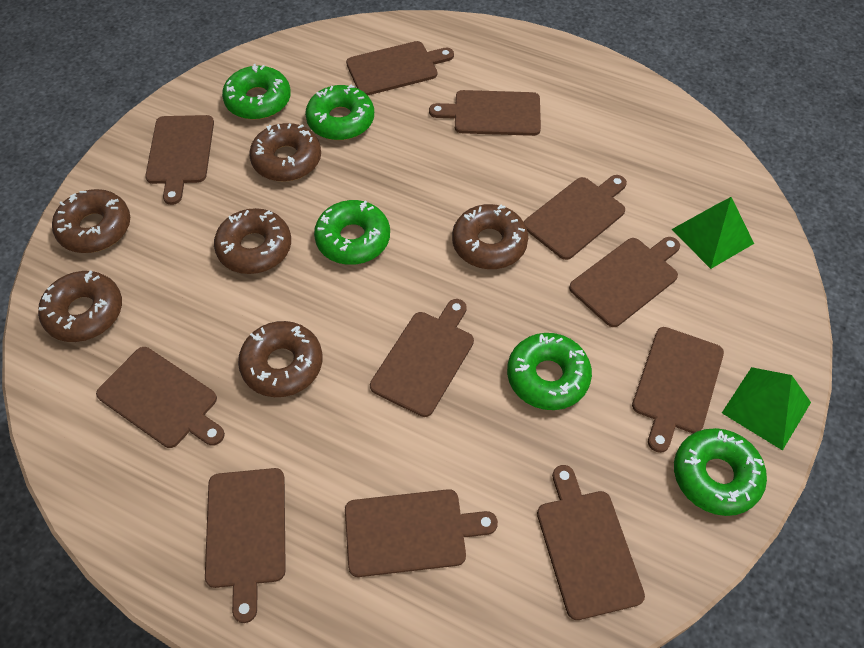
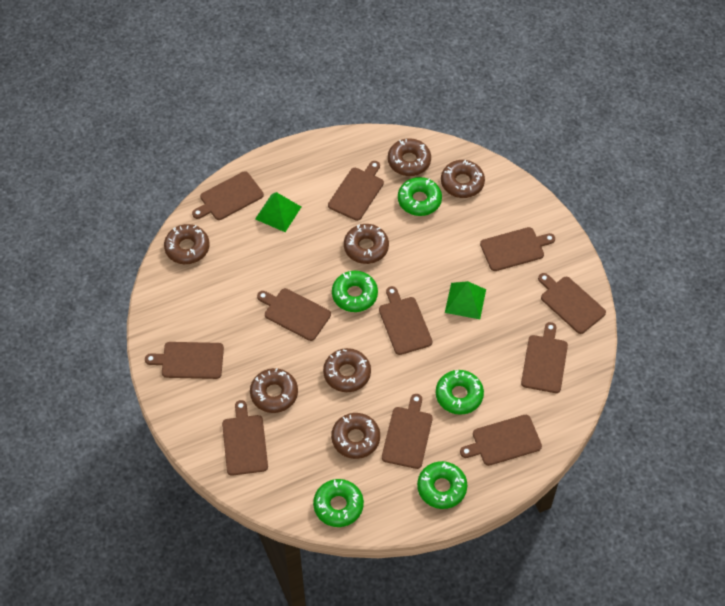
brown donut: 6 -> 7

